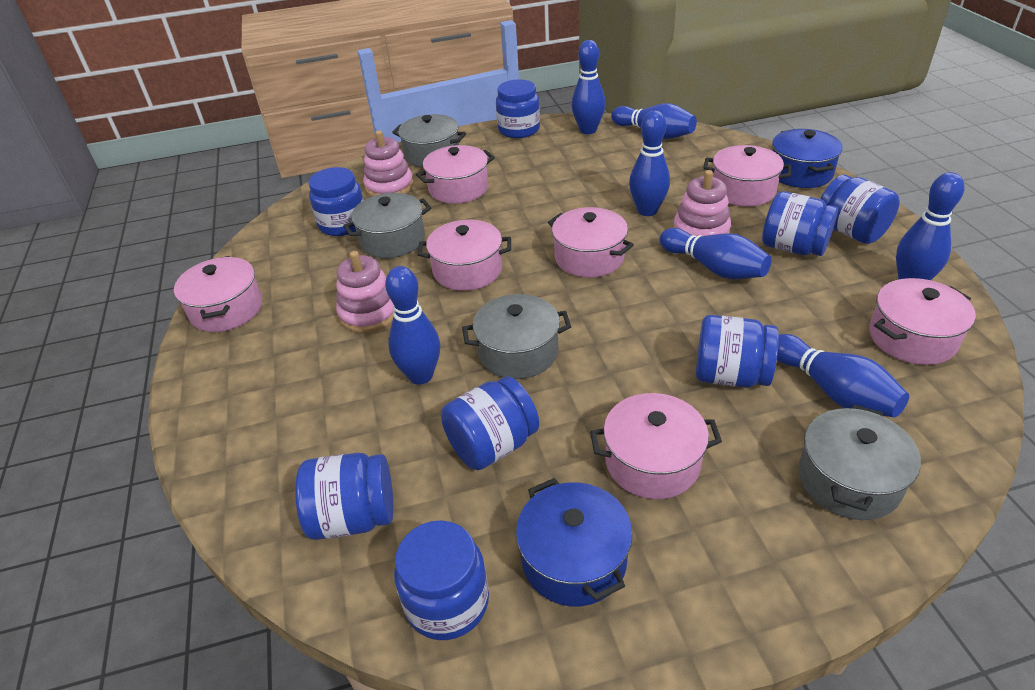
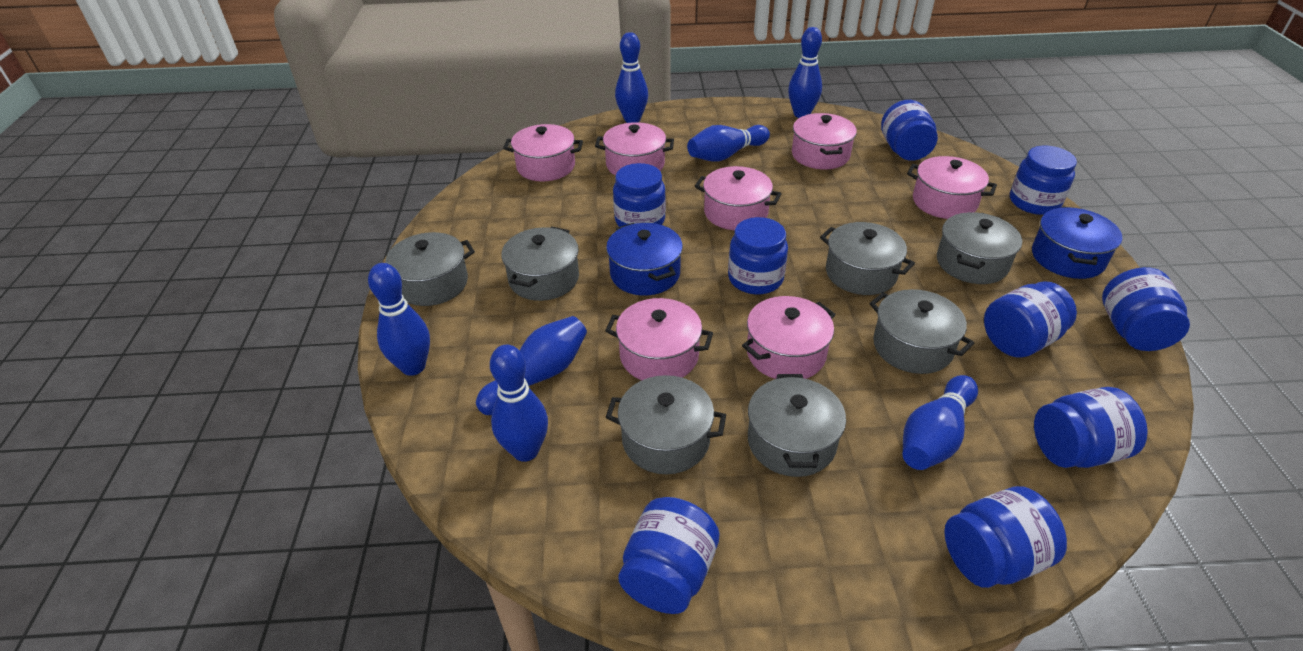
blue jar: 8 -> 9
grey pot: 4 -> 7
pink stacking toy: 3 -> 0

